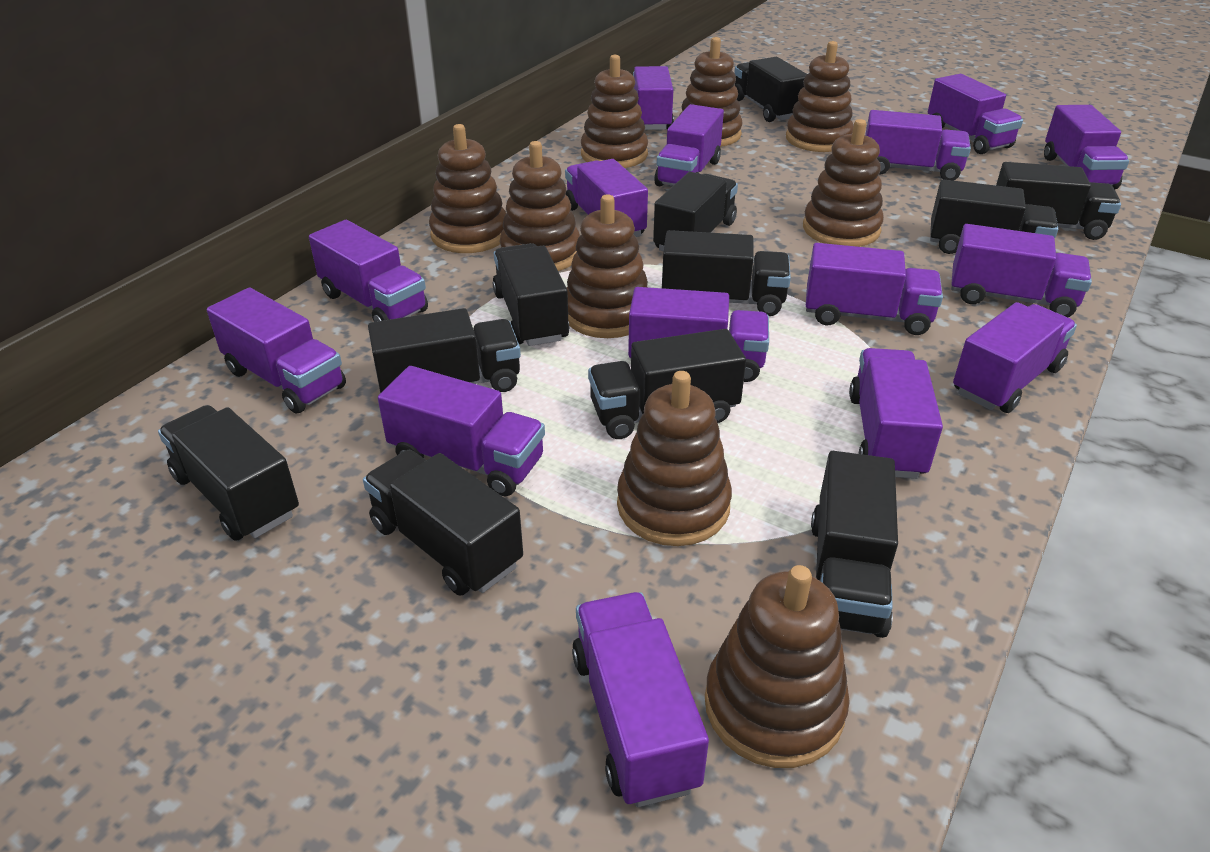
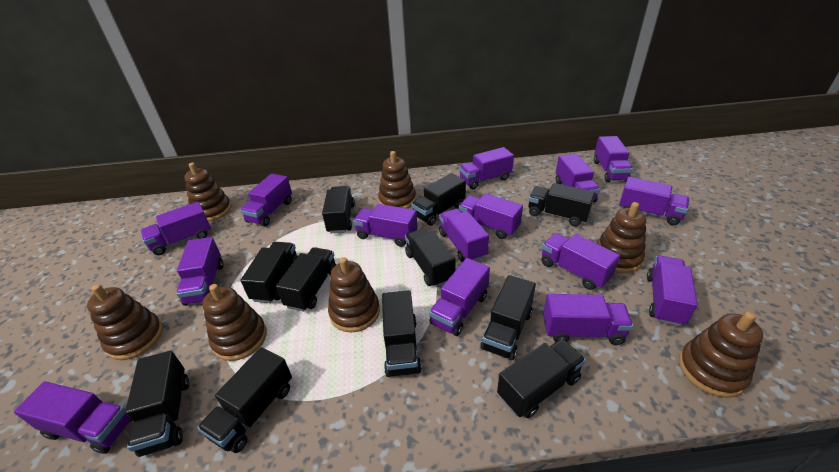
brown stacking toy: 9 -> 7

